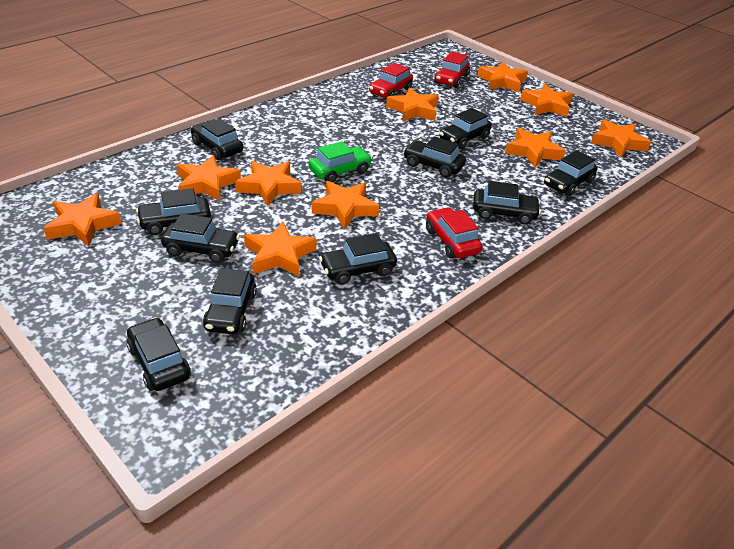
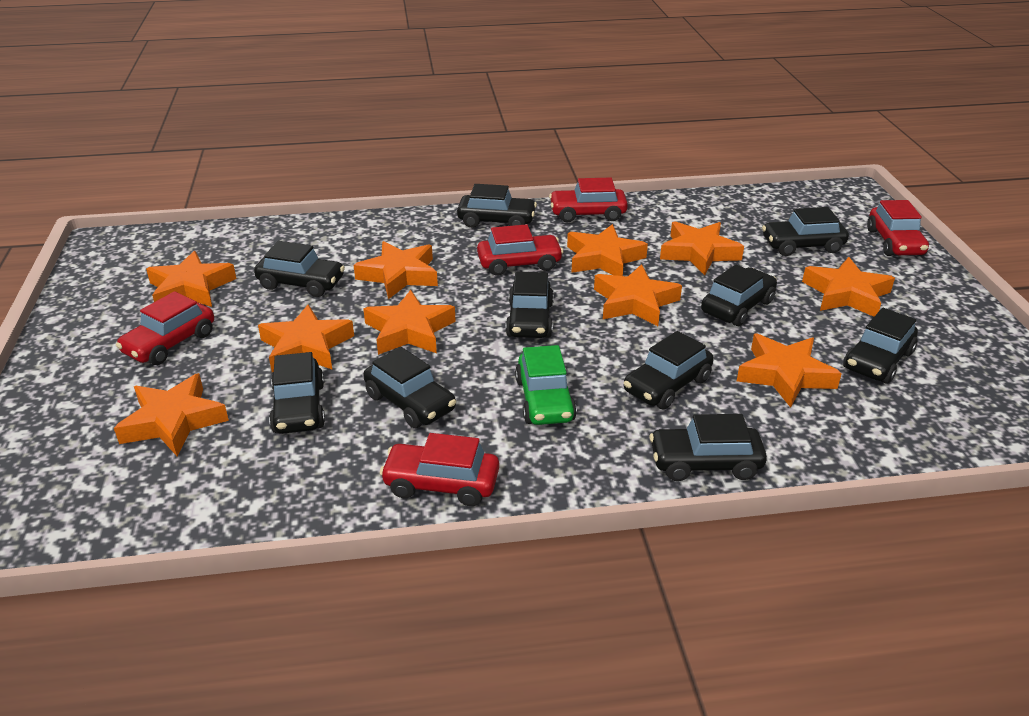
red car: 3 -> 5

